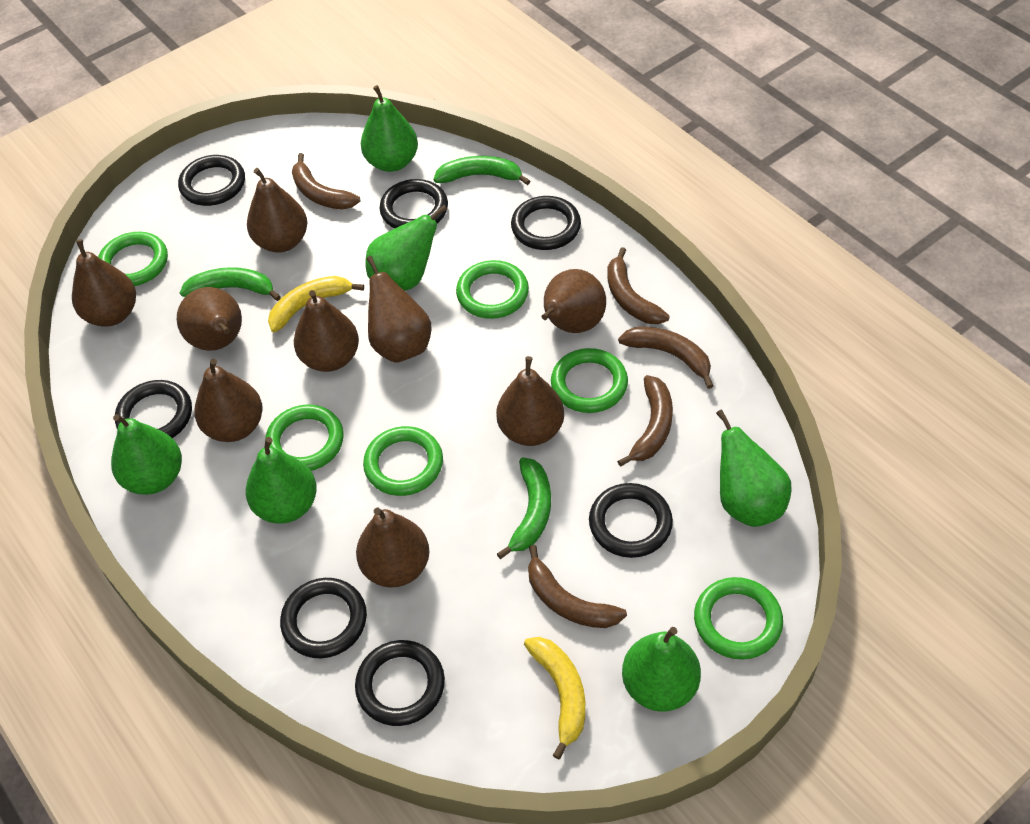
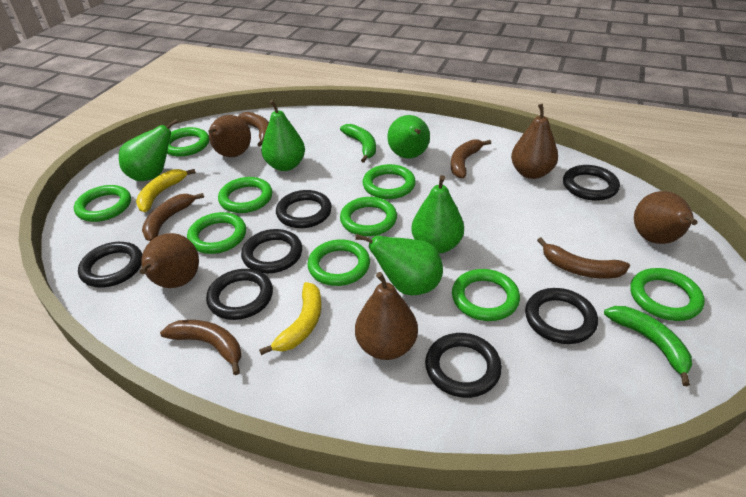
brown pear: 9 -> 5
green banana: 3 -> 2
green pear: 6 -> 5
green ring: 6 -> 9

